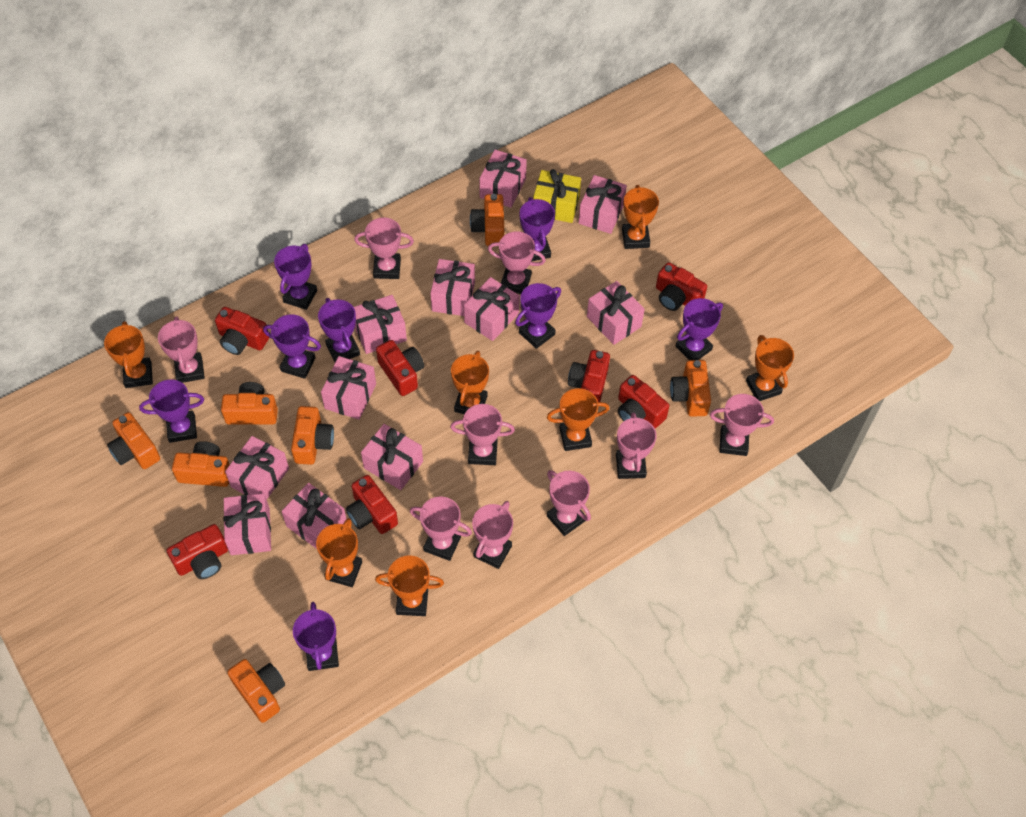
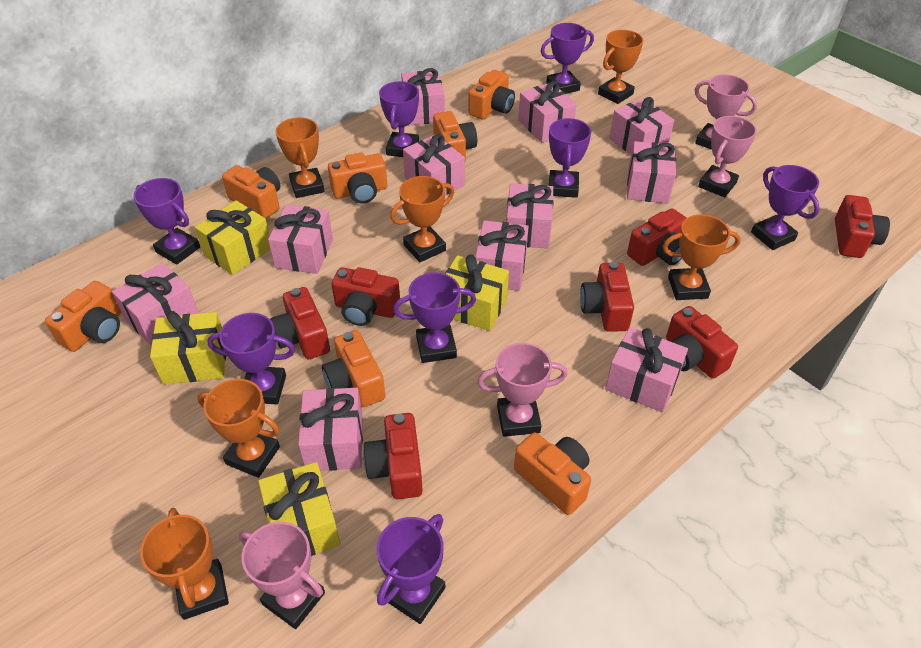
orange trophy: 7 -> 6
pink trophy: 9 -> 4
yellow gift: 1 -> 4

